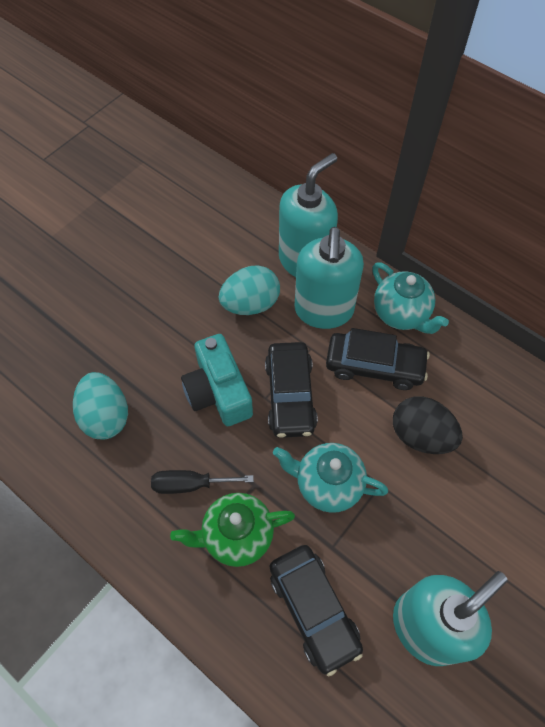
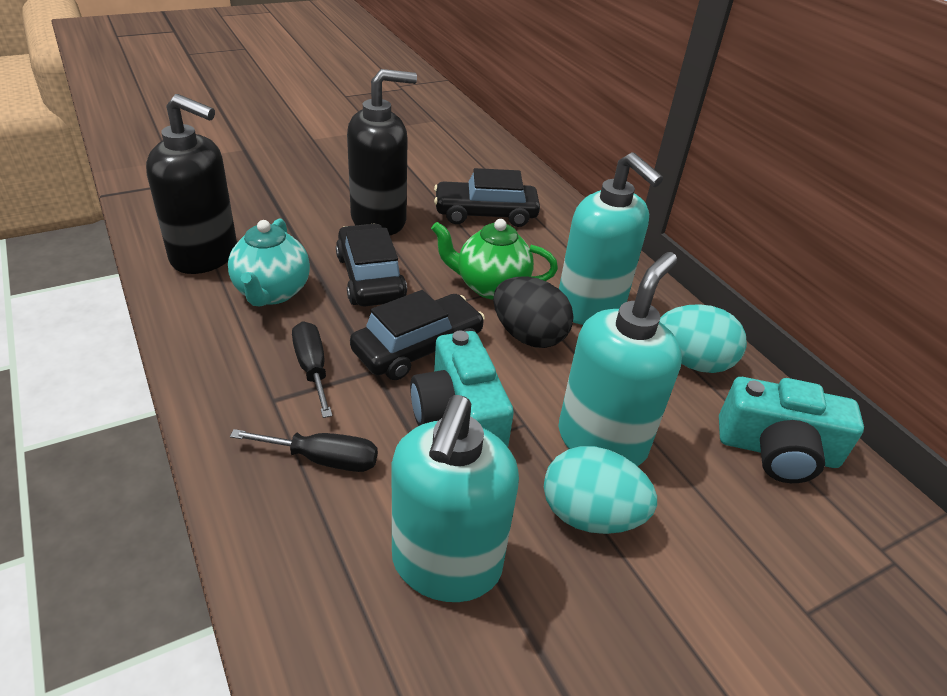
black screwdriver: 1 -> 2
black soap dispenser: 0 -> 2
turquoise camera: 1 -> 2
turquoise teapot: 2 -> 1

